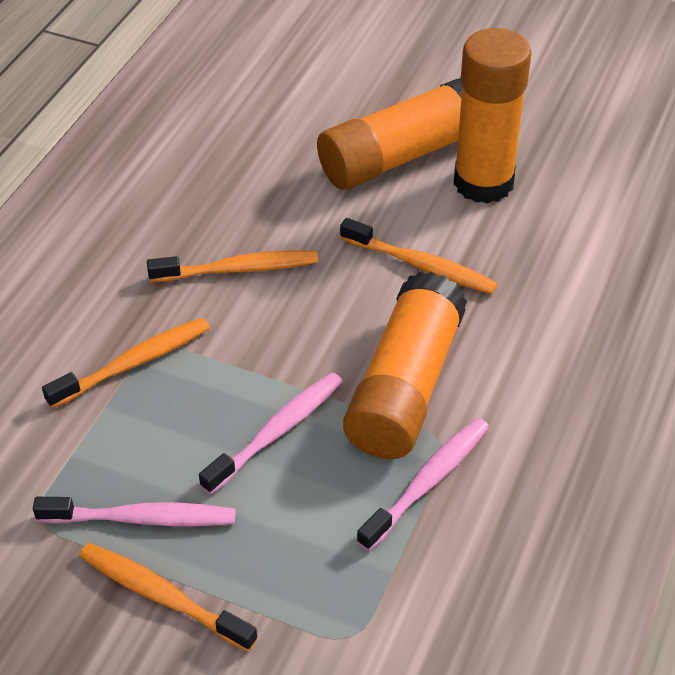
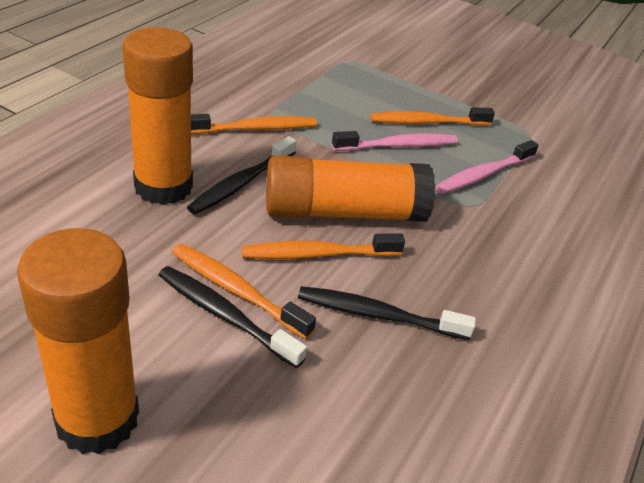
black toothbrush: 0 -> 3
pink toothbrush: 3 -> 2

